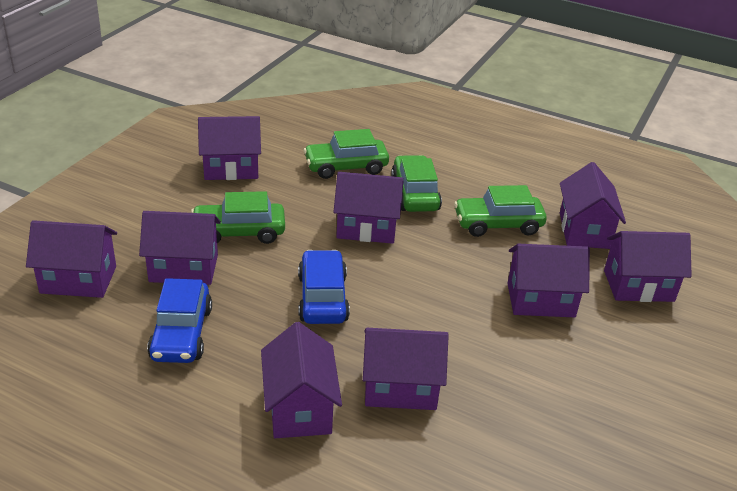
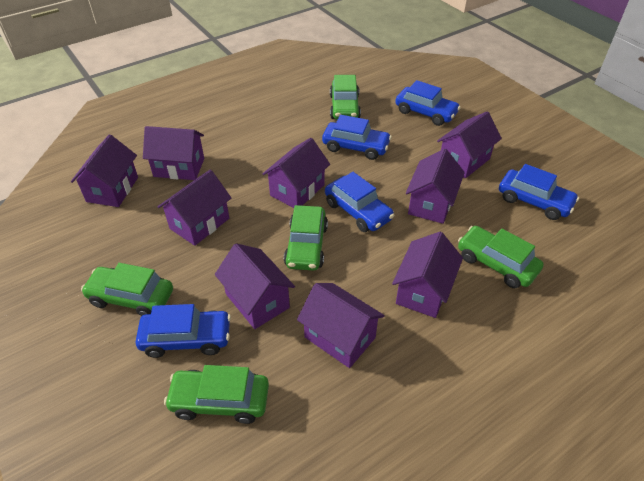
blue car: 2 -> 5
green car: 4 -> 5

